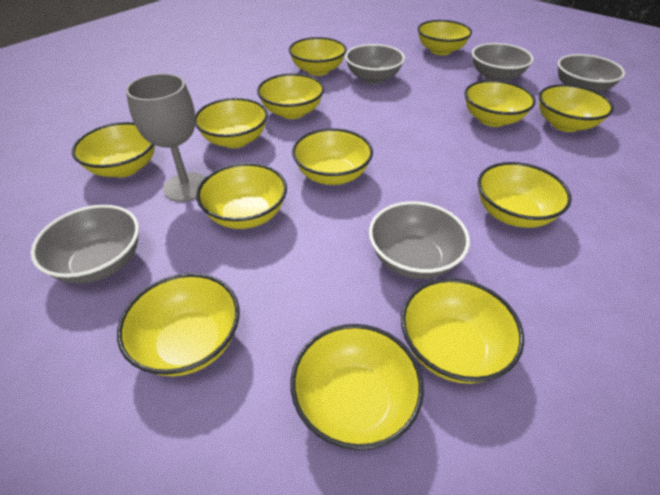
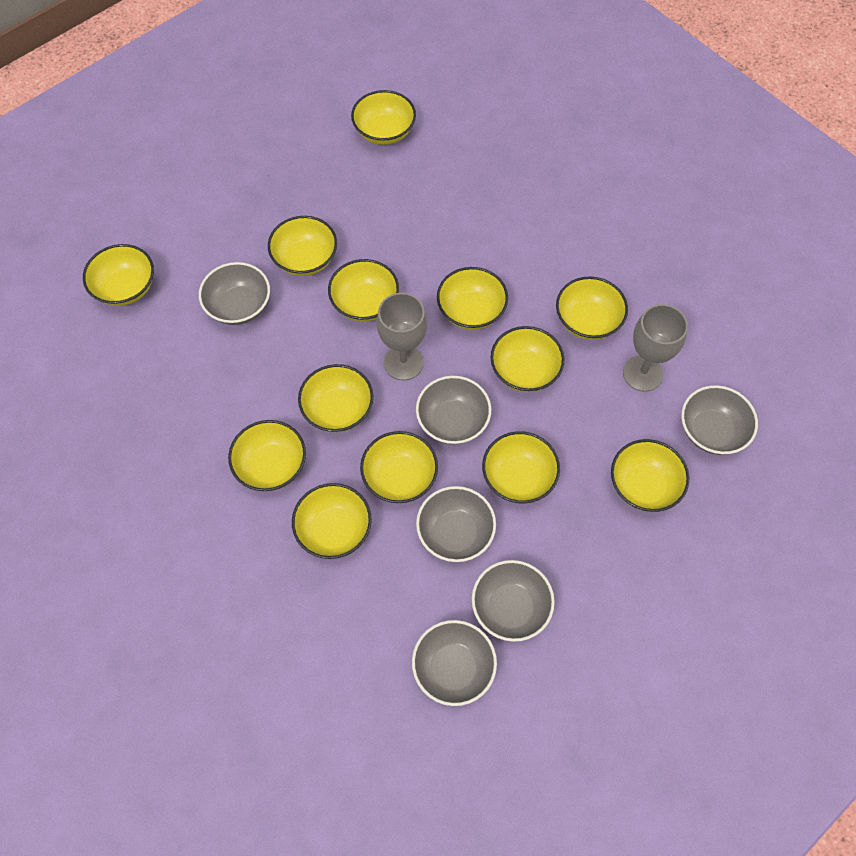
grey bowl: 5 -> 6
grey goblet: 1 -> 2

